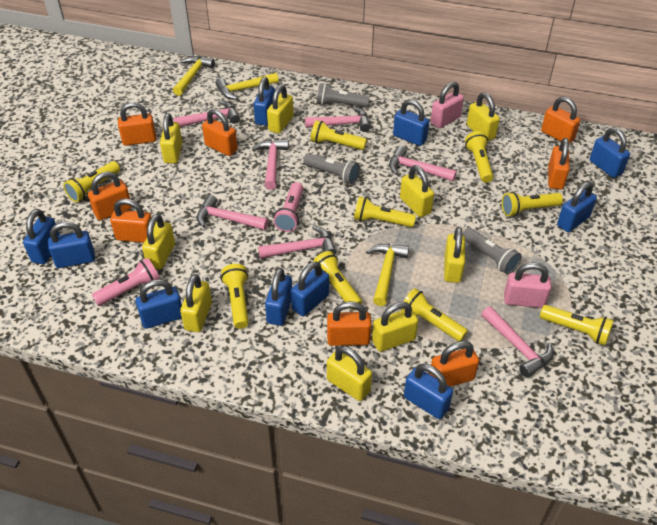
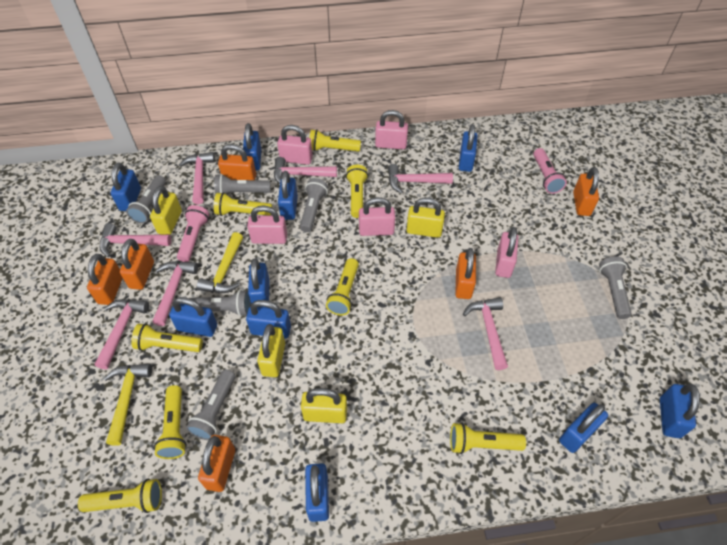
grey flashlight: 3 -> 6
orange padlock: 8 -> 6
pink padlock: 2 -> 5
yellow flashlight: 9 -> 8
yellow hammer: 3 -> 2
yellow padlock: 9 -> 4

